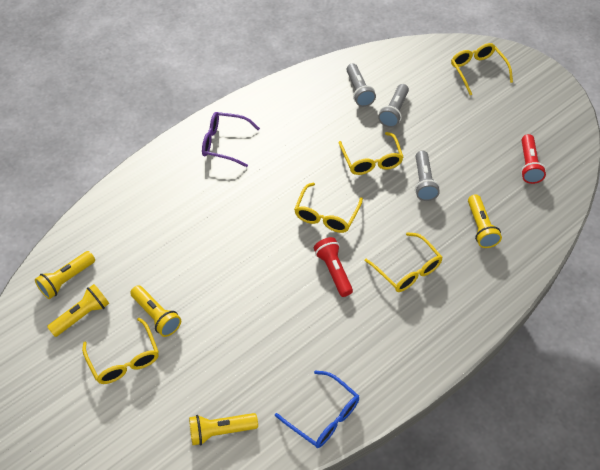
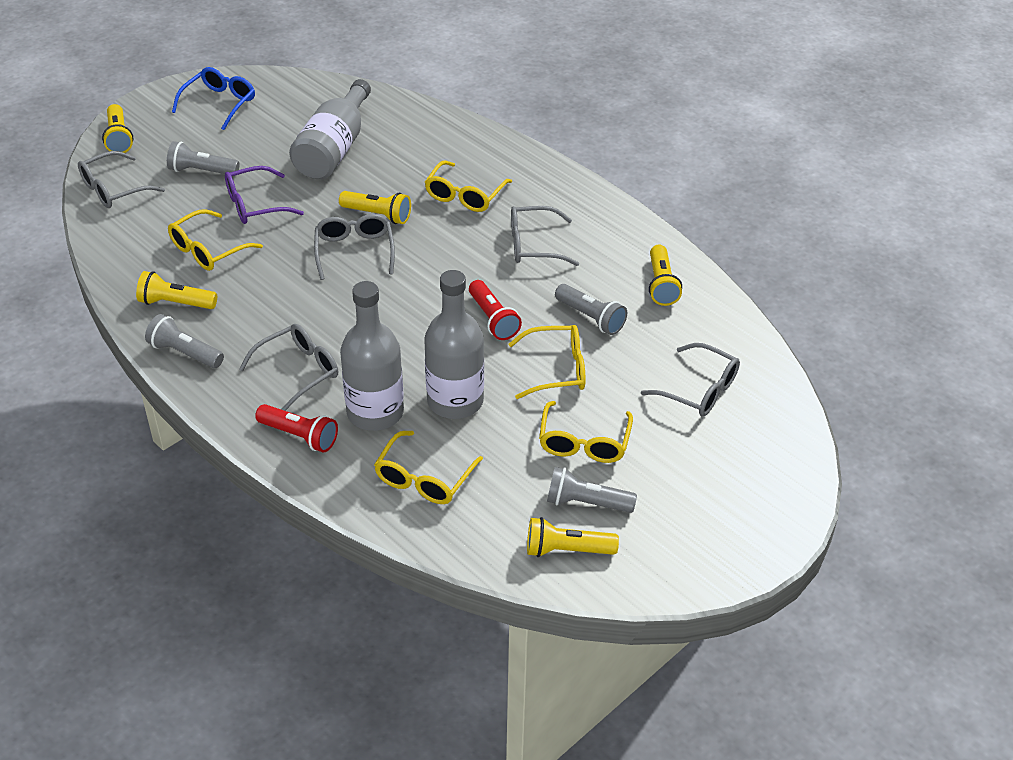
grey bottle: 0 -> 3
grey flashlight: 3 -> 4
grey glasses: 0 -> 5

